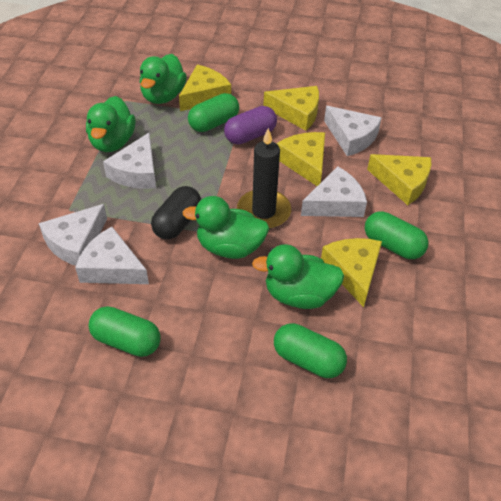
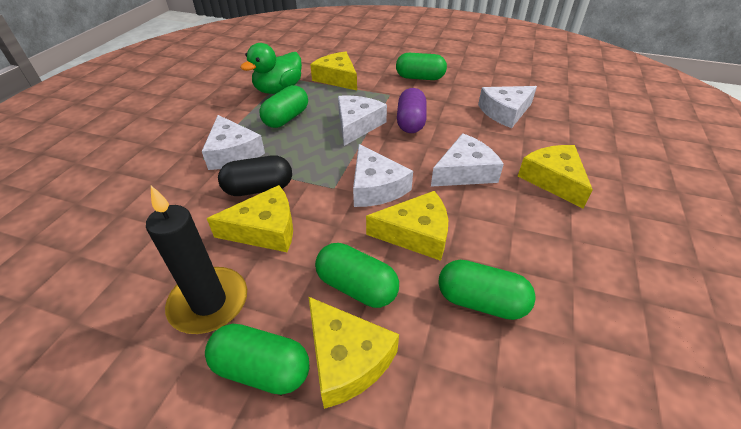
green capsule: 4 -> 5
green duck: 4 -> 1

